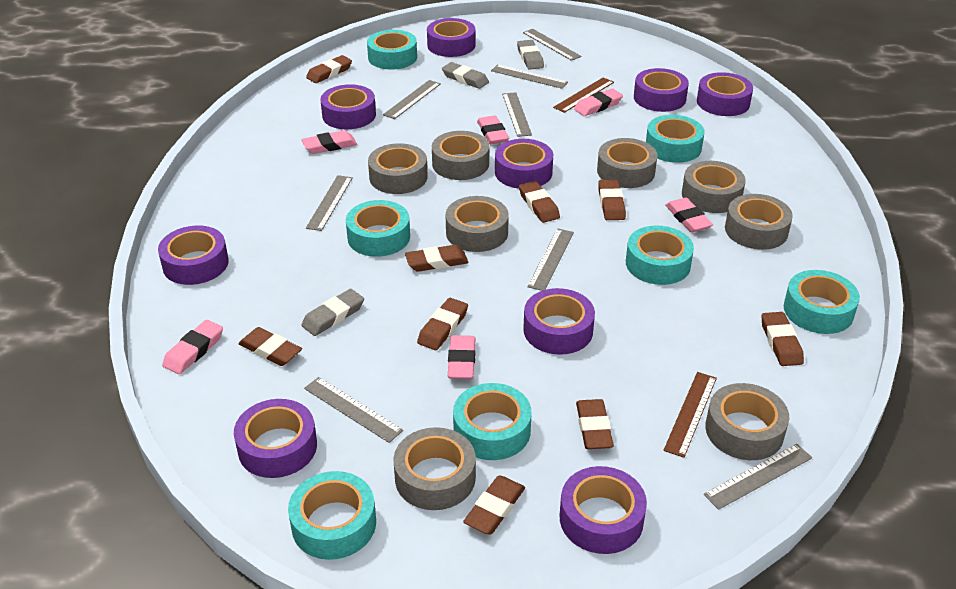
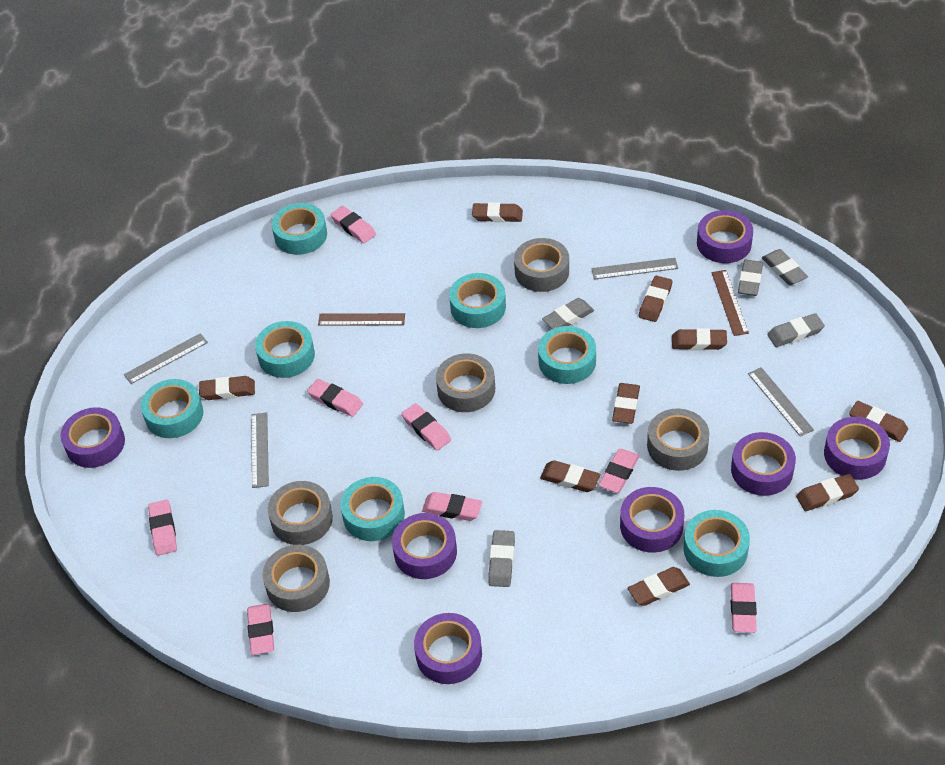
grey eraser: 3 -> 5
grey ruler: 8 -> 4
grey tape: 8 -> 5
pink eraser: 6 -> 8
purple tape: 9 -> 7

